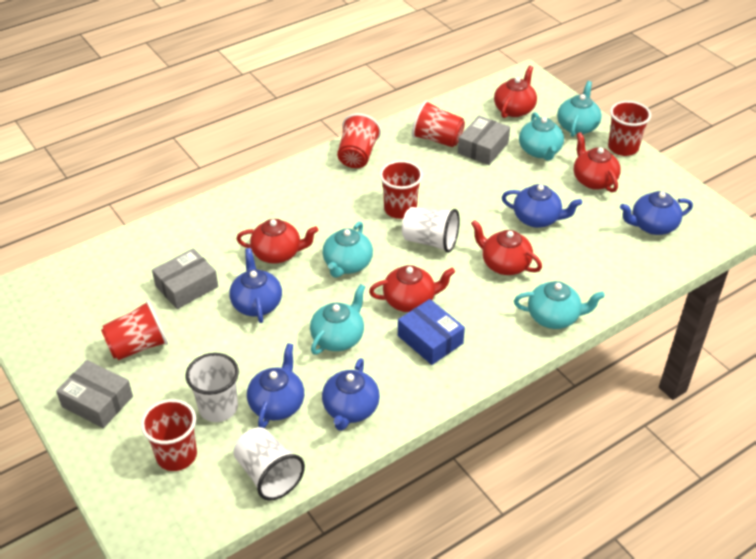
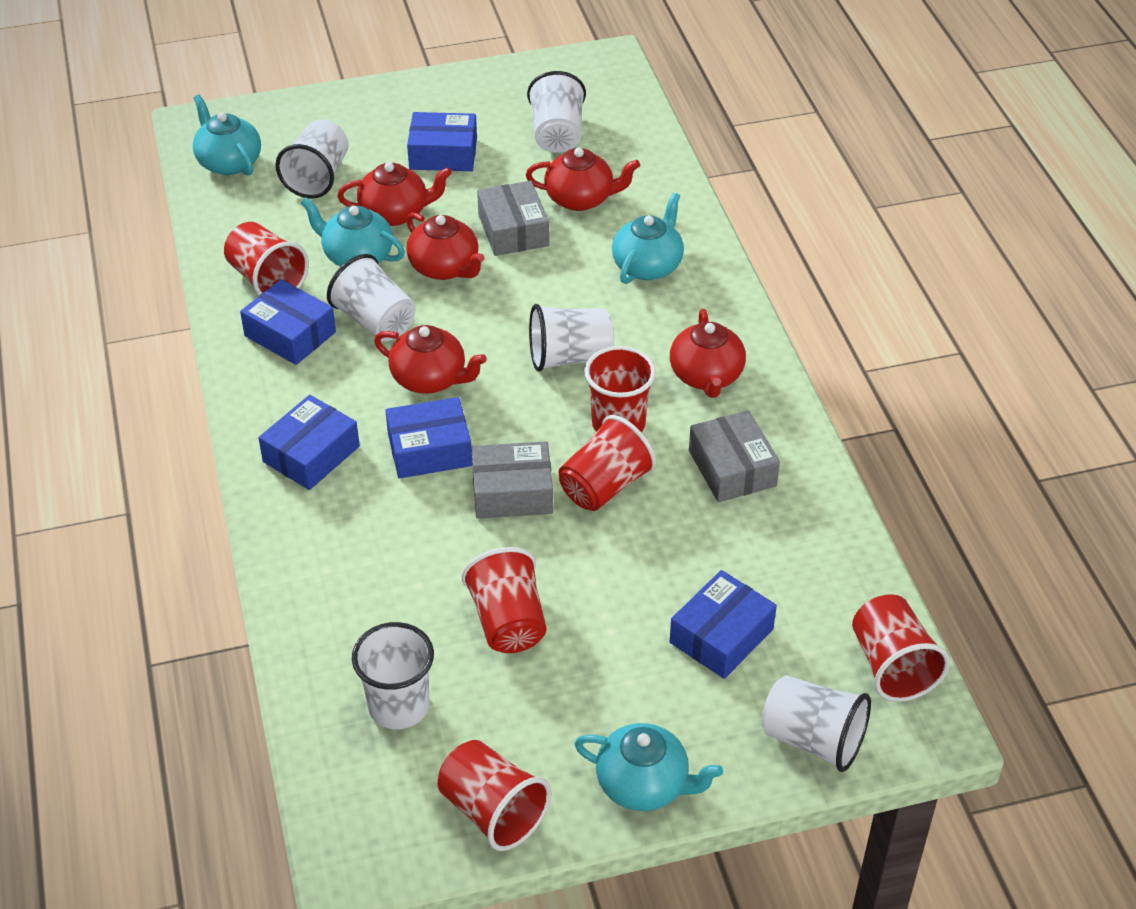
blue box: 1 -> 5
blue teapot: 5 -> 0
turquoise teapot: 5 -> 4
white cup: 3 -> 6

